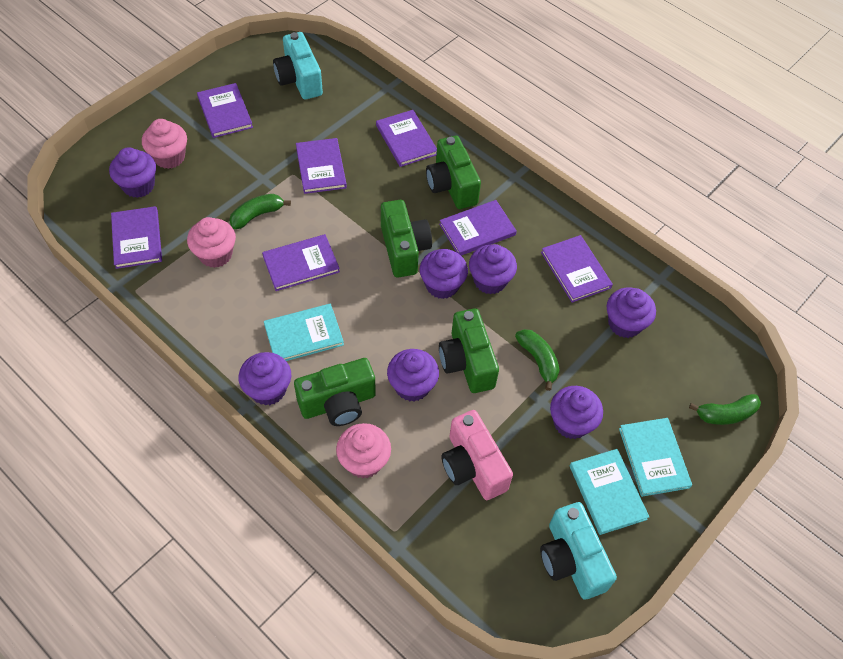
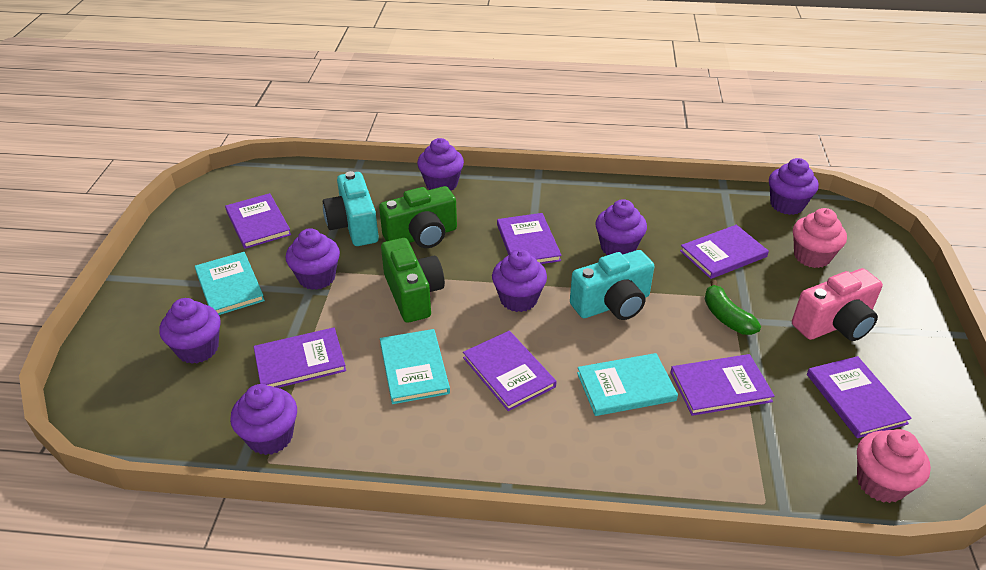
green banana: 3 -> 1
green camera: 4 -> 2
pink cupcake: 3 -> 2

